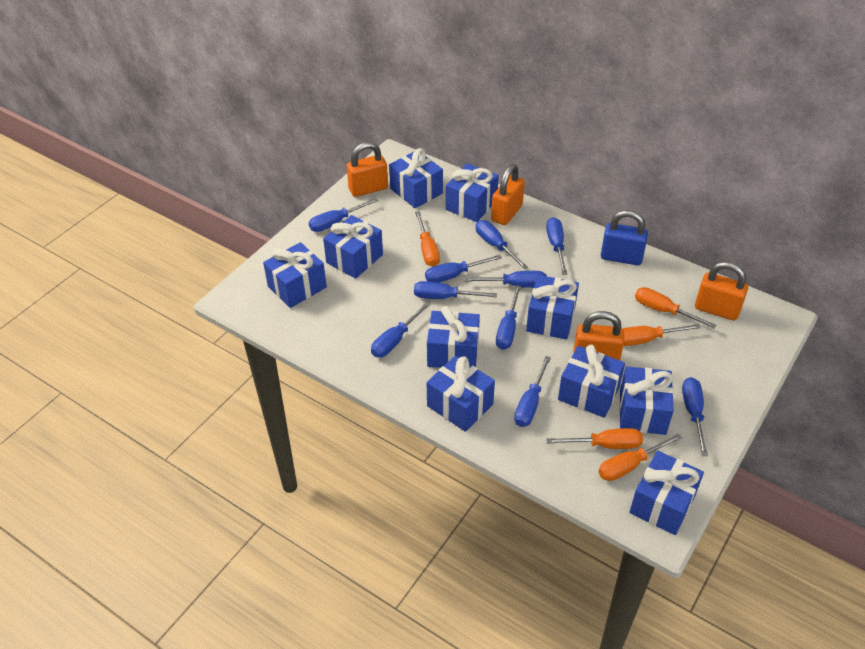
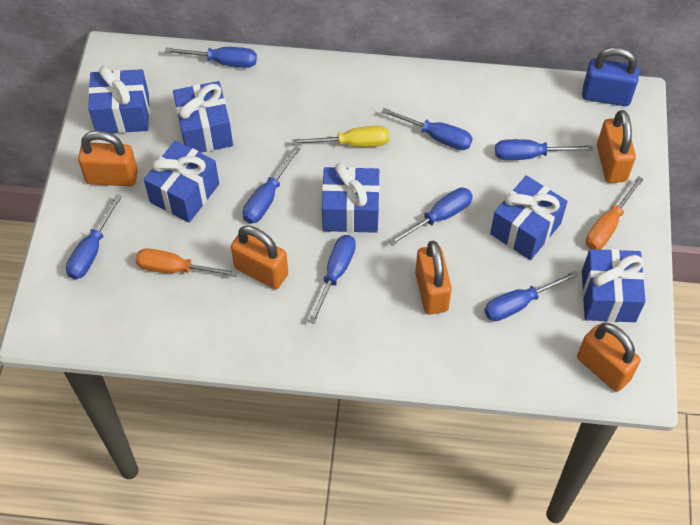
blue gift: 10 -> 6
blue screwdriver: 10 -> 8
orange padlock: 4 -> 5
orange screwdriver: 5 -> 2
yellow screwdriver: 0 -> 1

